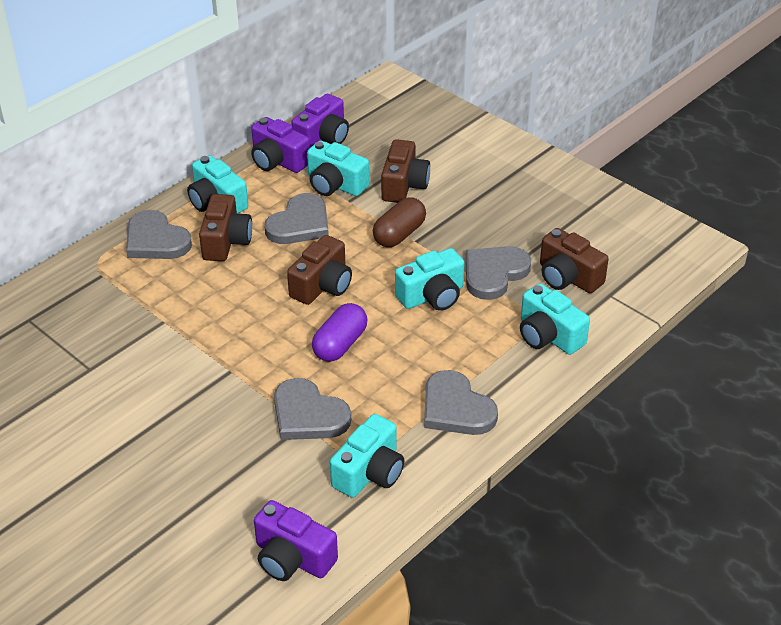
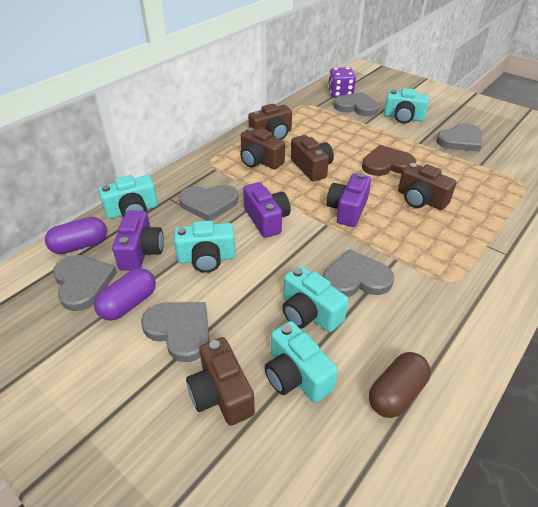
brown camera: 4 -> 5
brown heart: 0 -> 1
grey heart: 5 -> 6
purple capsule: 1 -> 2
purple dice: 0 -> 1

